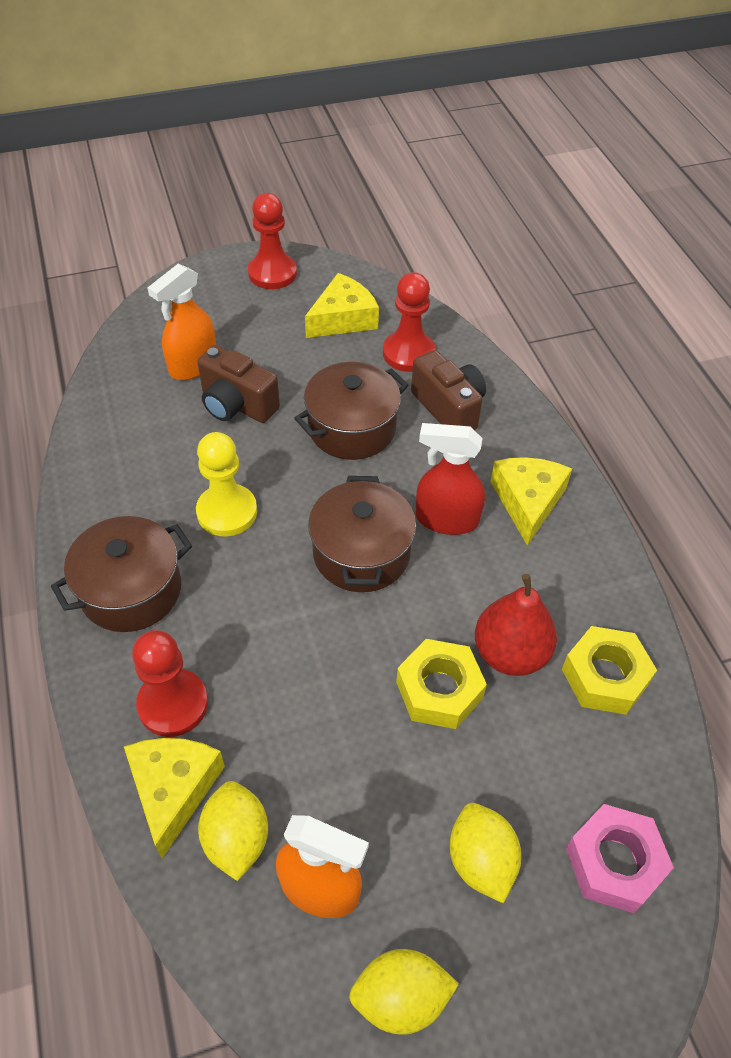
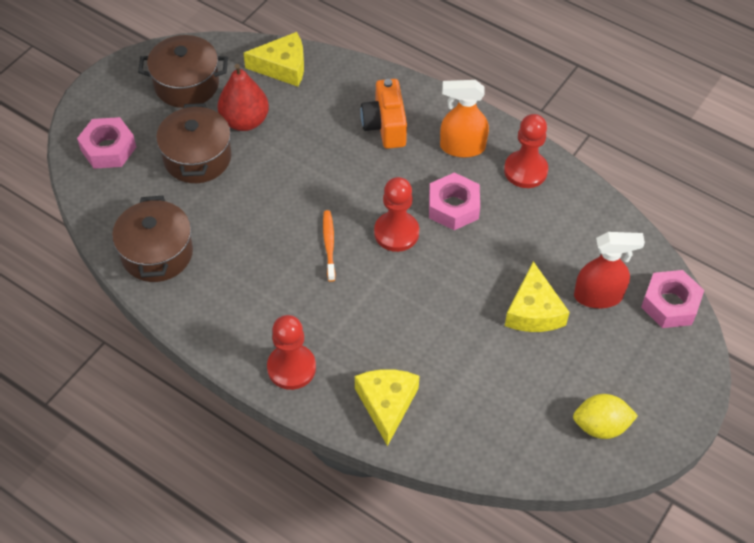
brown camera: 2 -> 0
orange camera: 0 -> 1
orange spray bottle: 2 -> 1
orange toothbrush: 0 -> 1
pink nut: 1 -> 3
yellow lemon: 3 -> 1
yellow nut: 2 -> 0
yellow pawn: 1 -> 0

